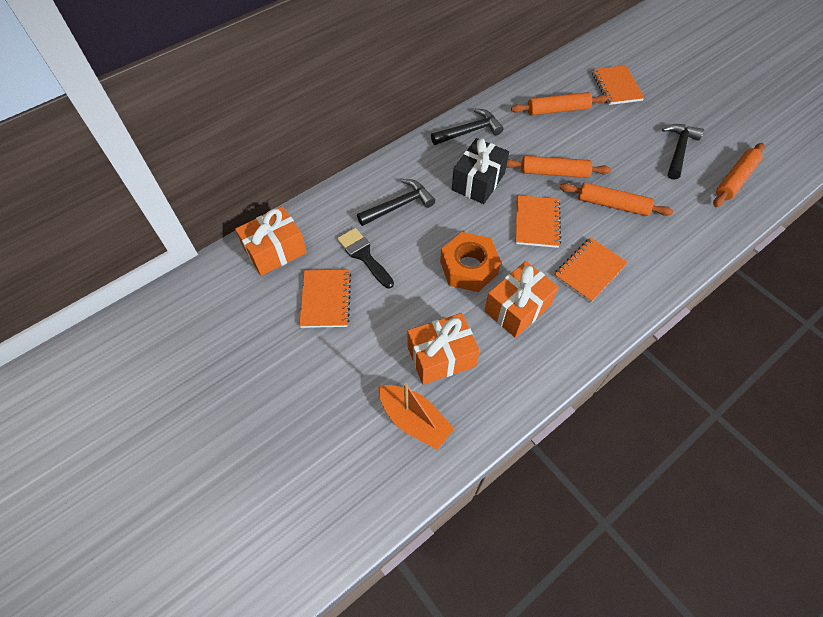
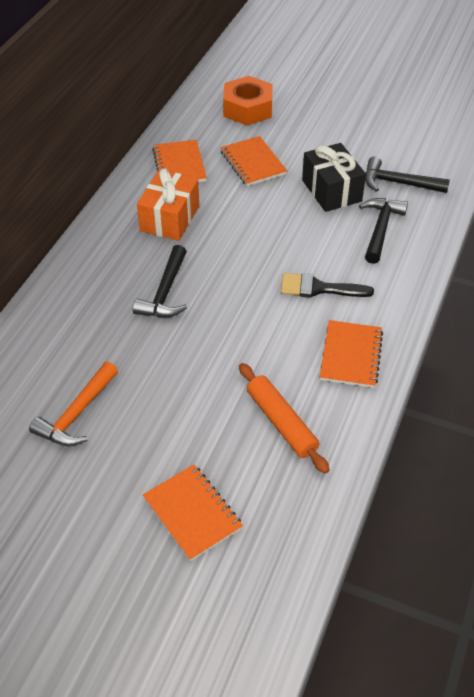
orange boat: 1 -> 0
orange gift: 3 -> 1
orange hammer: 0 -> 1
orange rolling pin: 4 -> 1

